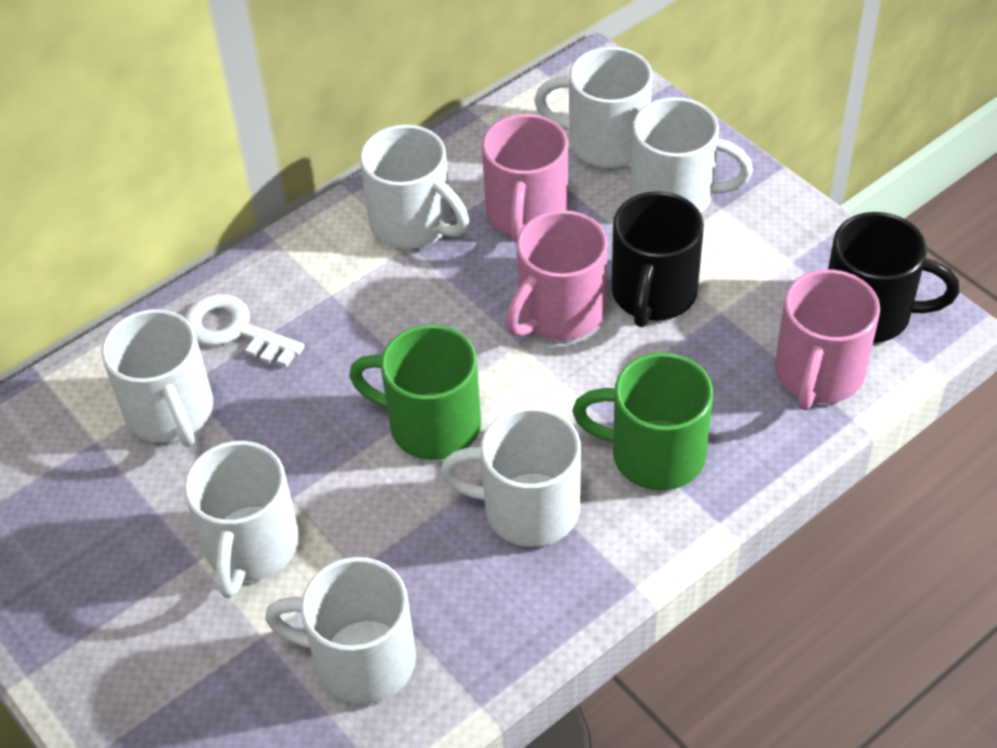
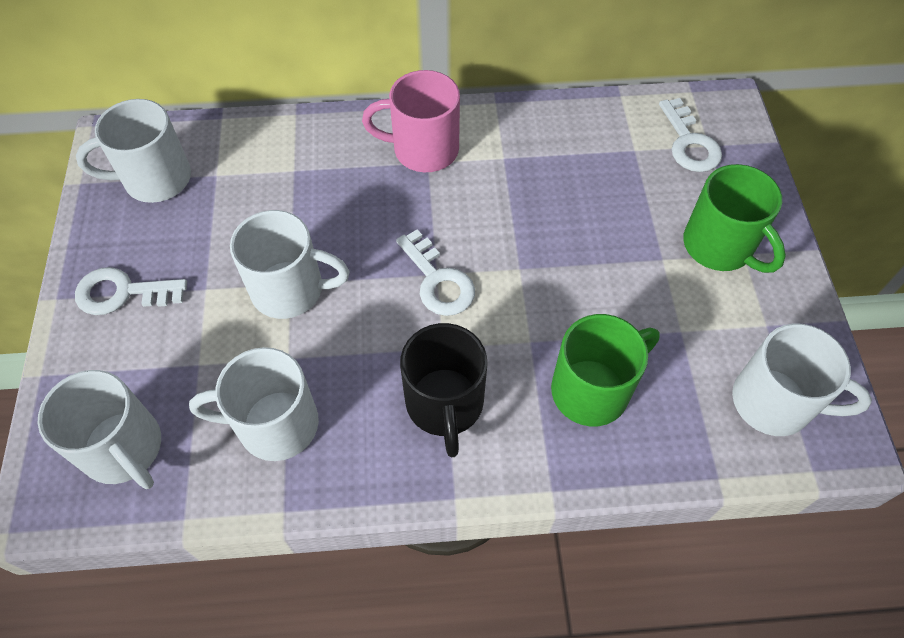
black mug: 2 -> 1
pink mug: 3 -> 1
white key: 1 -> 3
white mug: 7 -> 5

